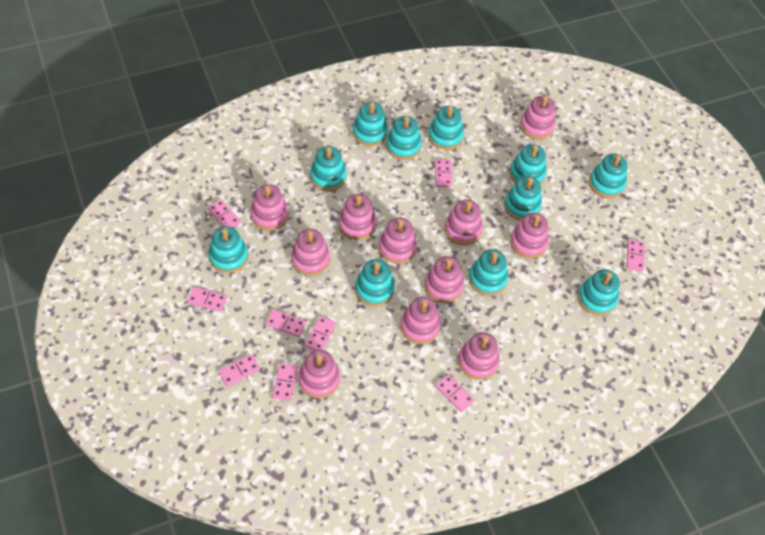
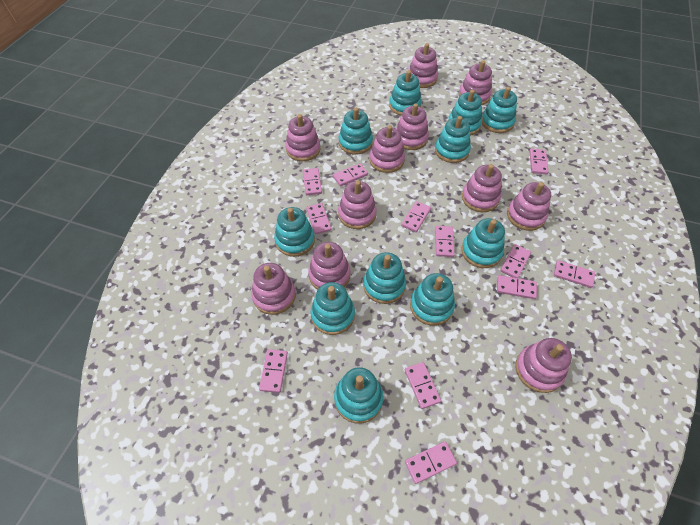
pink domino: 9 -> 12

